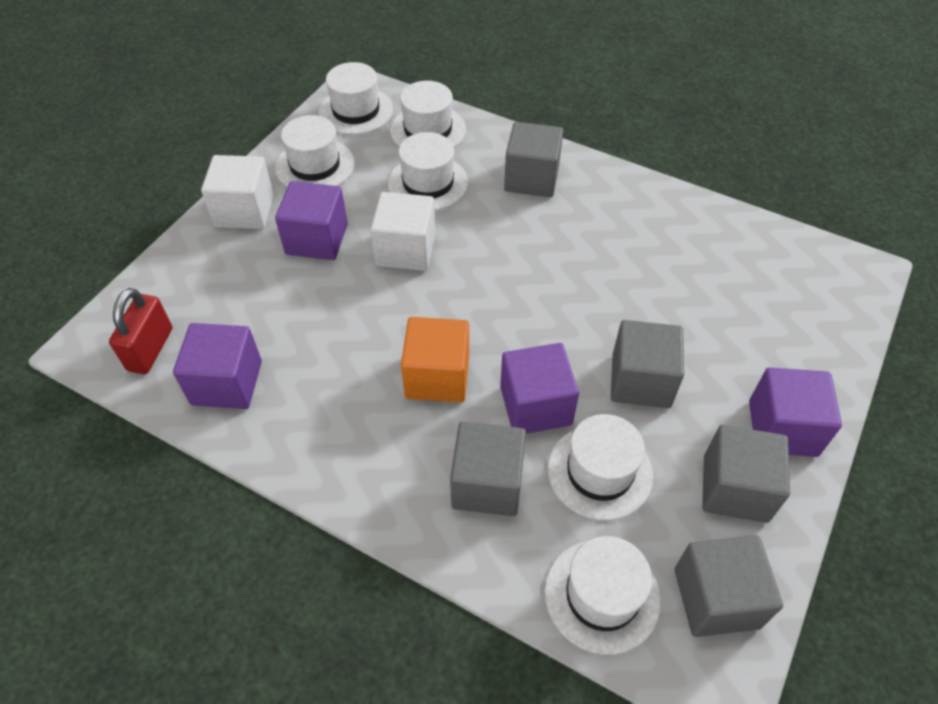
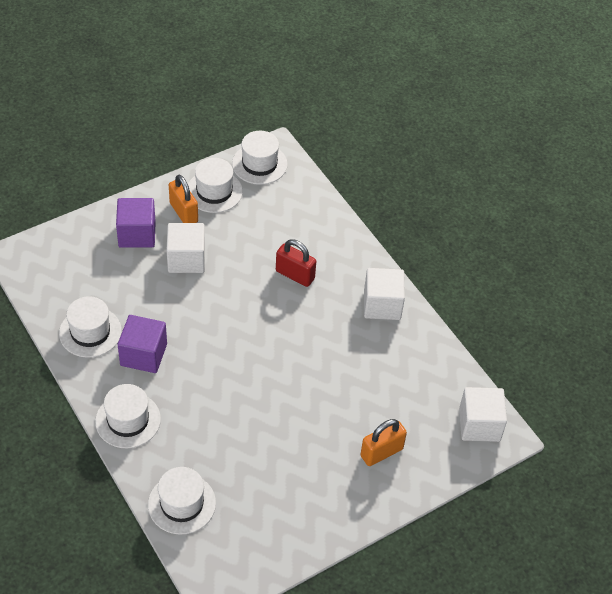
grey cube: 5 -> 0
orange cube: 1 -> 0
orange padlock: 0 -> 2
purple cube: 4 -> 2
white cube: 2 -> 3
white hat: 6 -> 5

